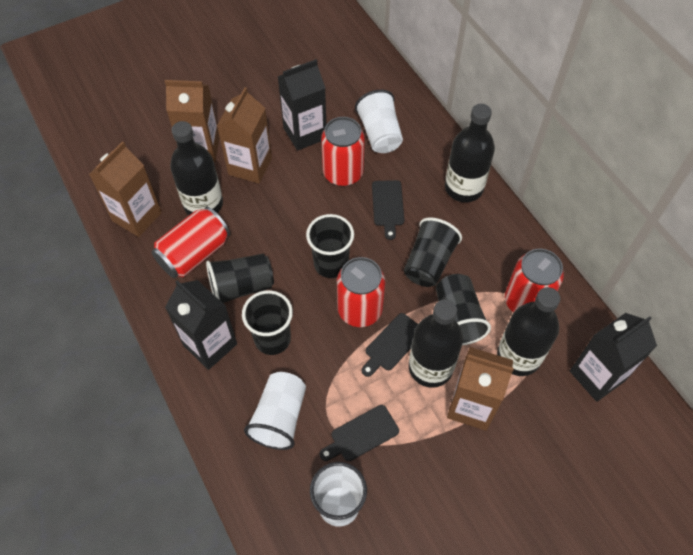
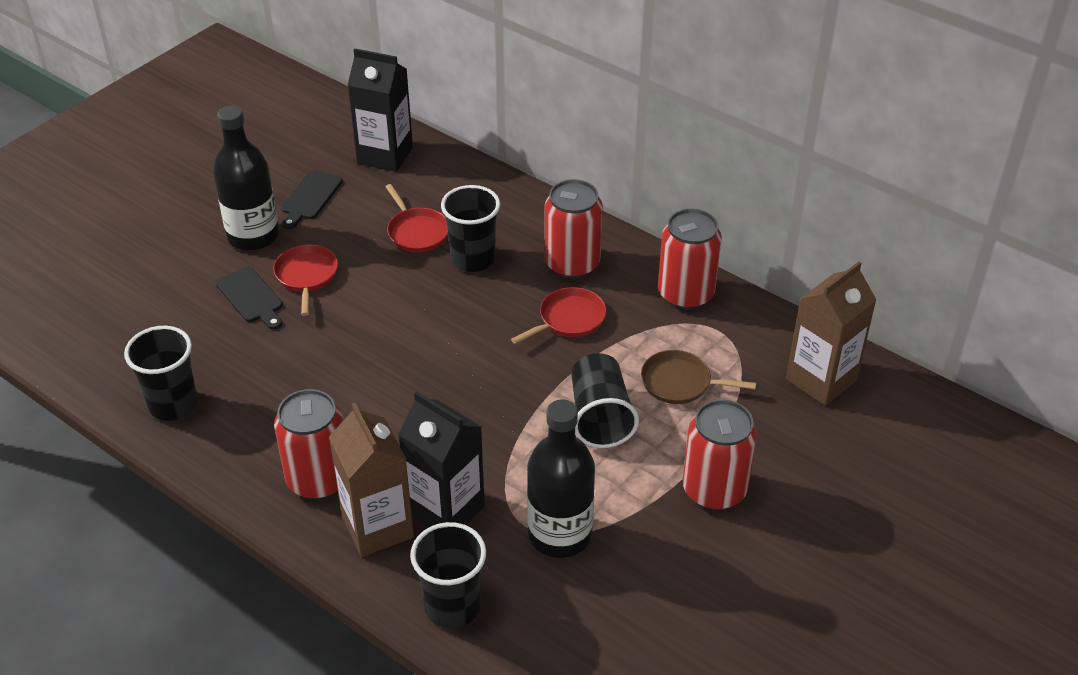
black bottle: 4 -> 2
black carton: 3 -> 2
black cup: 5 -> 4
black cutting board: 3 -> 2
brown carton: 4 -> 2
brown pan: 0 -> 1
red pan: 0 -> 3
white cup: 3 -> 0

